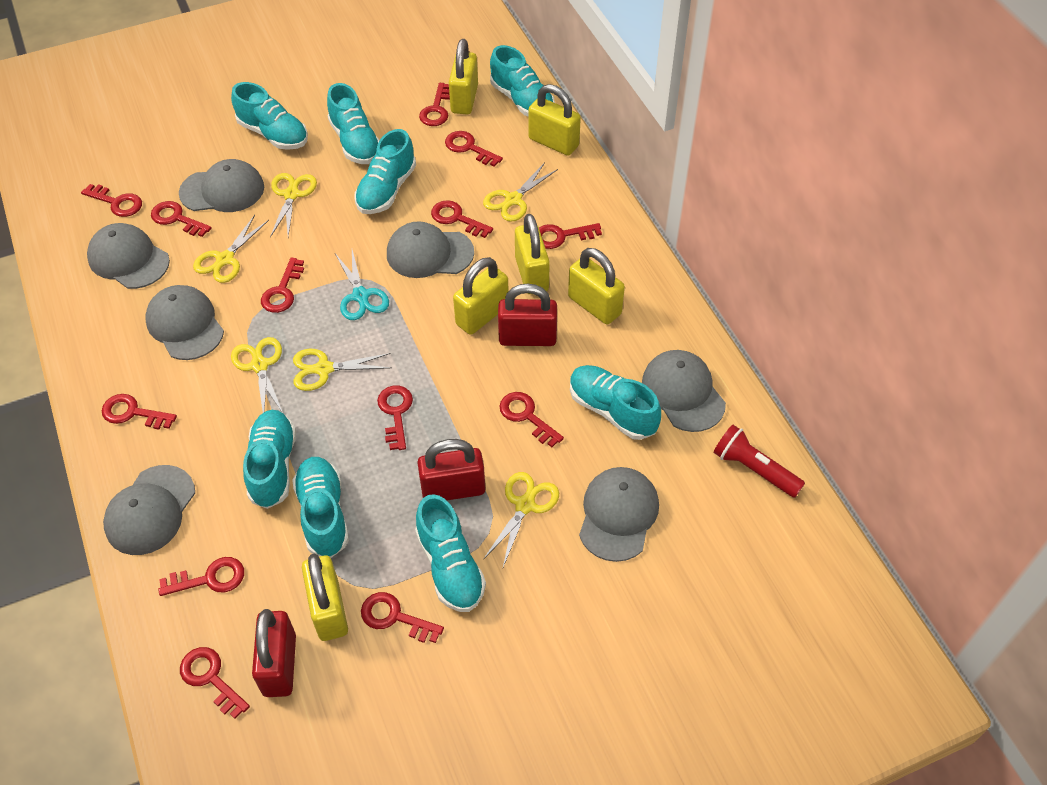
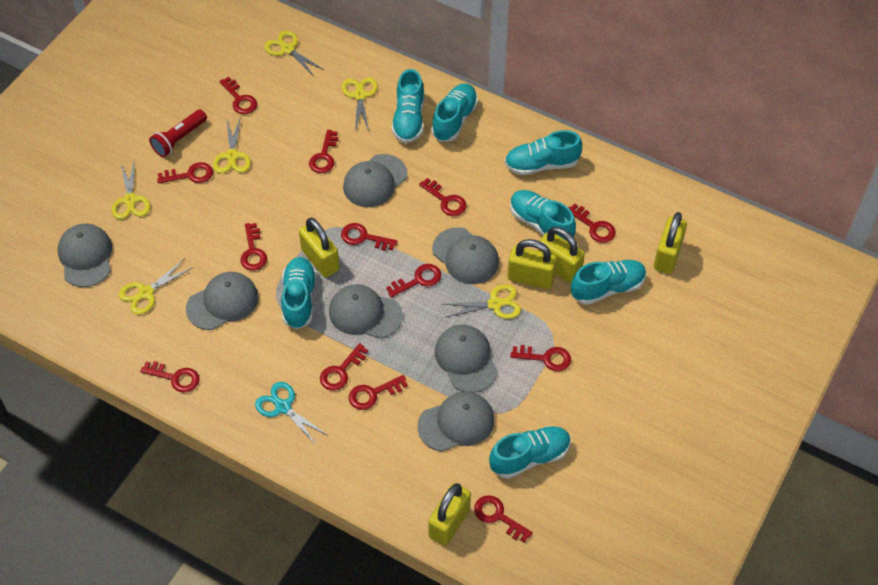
red padlock: 3 -> 0
turquoise shoe: 8 -> 7
yellow padlock: 6 -> 5

